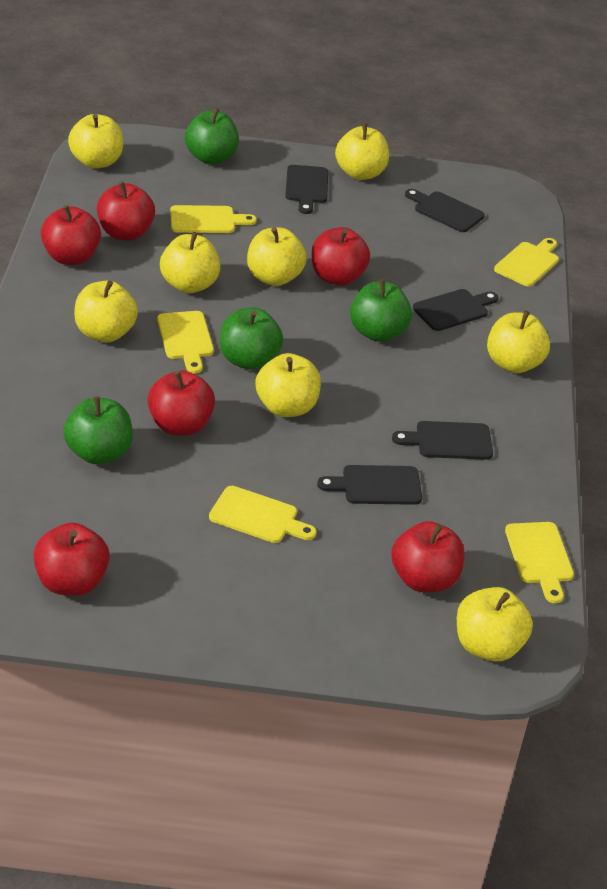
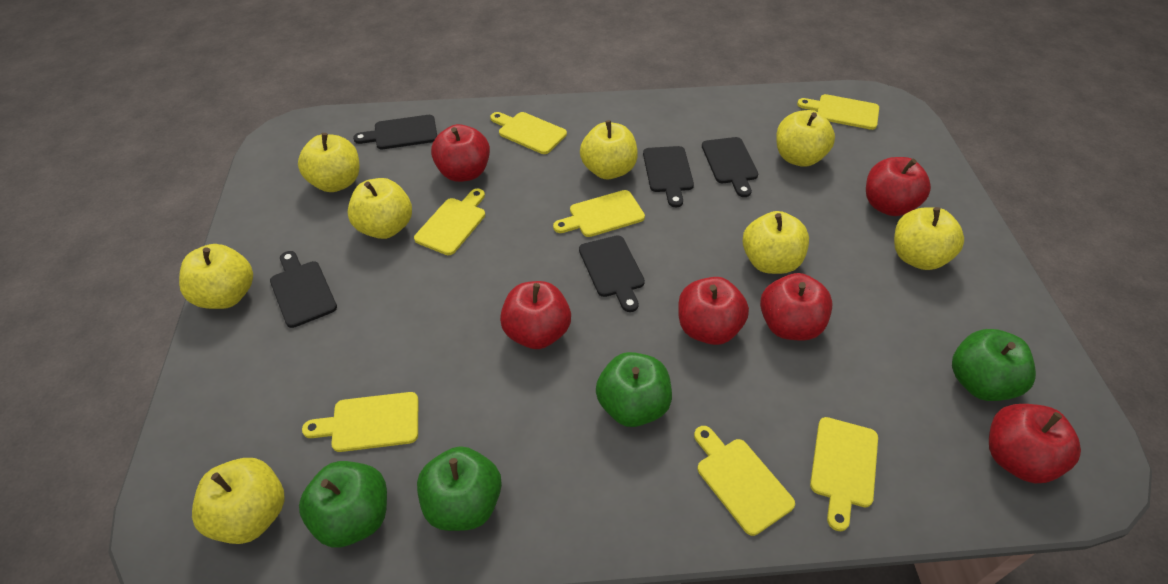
yellow cutting board: 5 -> 7

